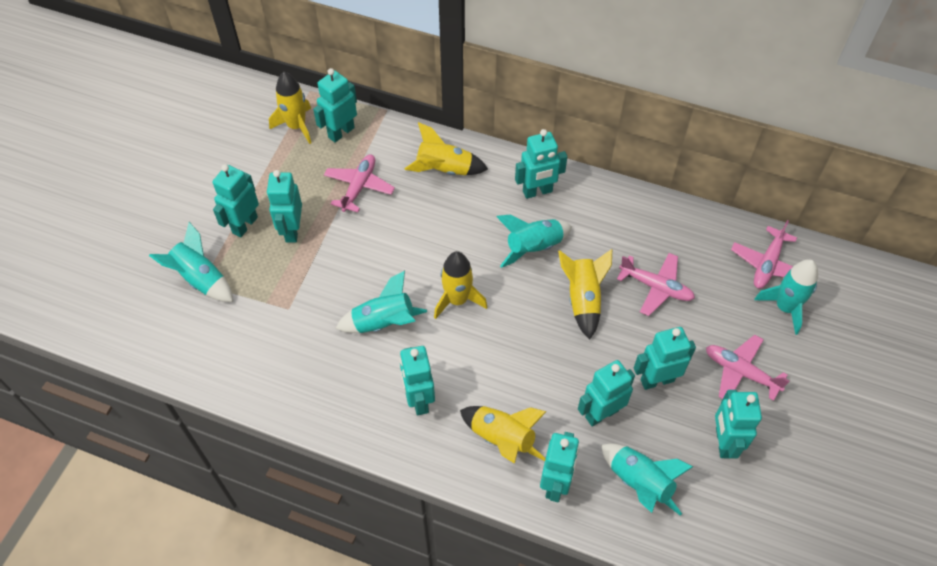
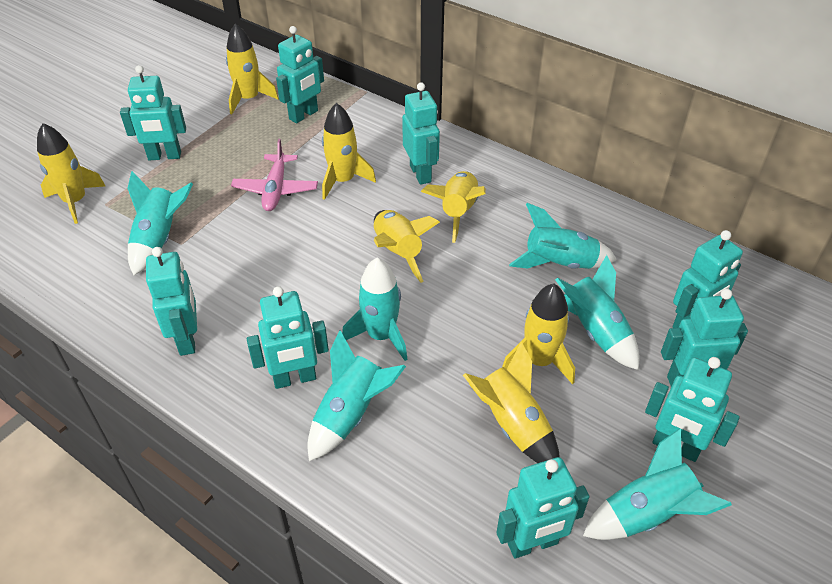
pink plane: 4 -> 1
turquoise rocket: 5 -> 6
yellow rocket: 5 -> 7

